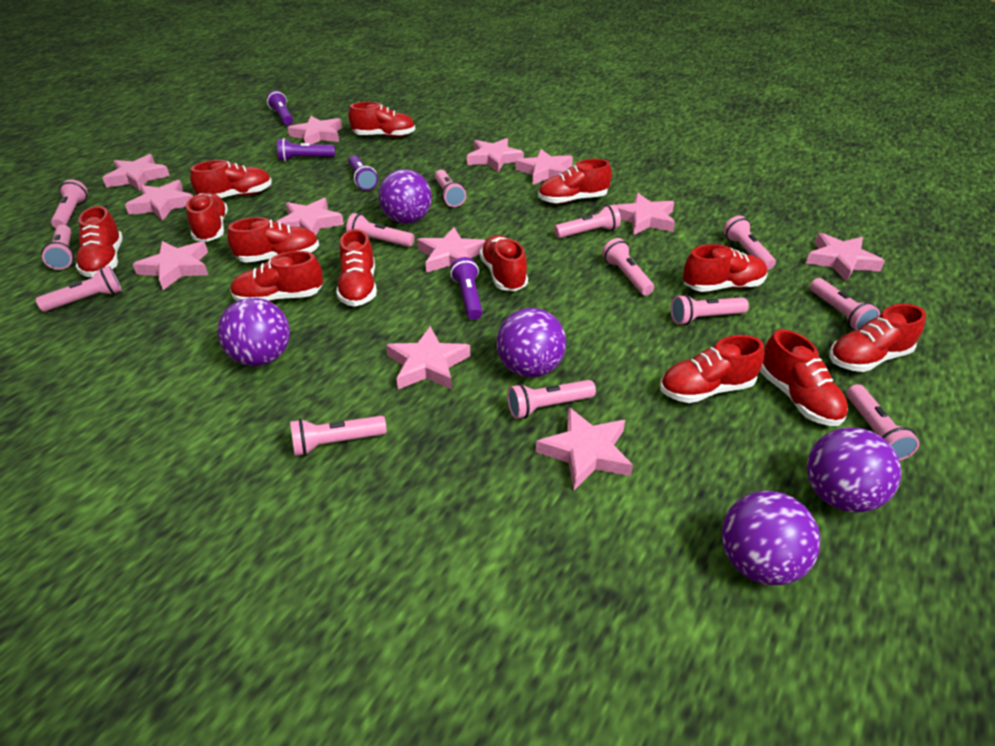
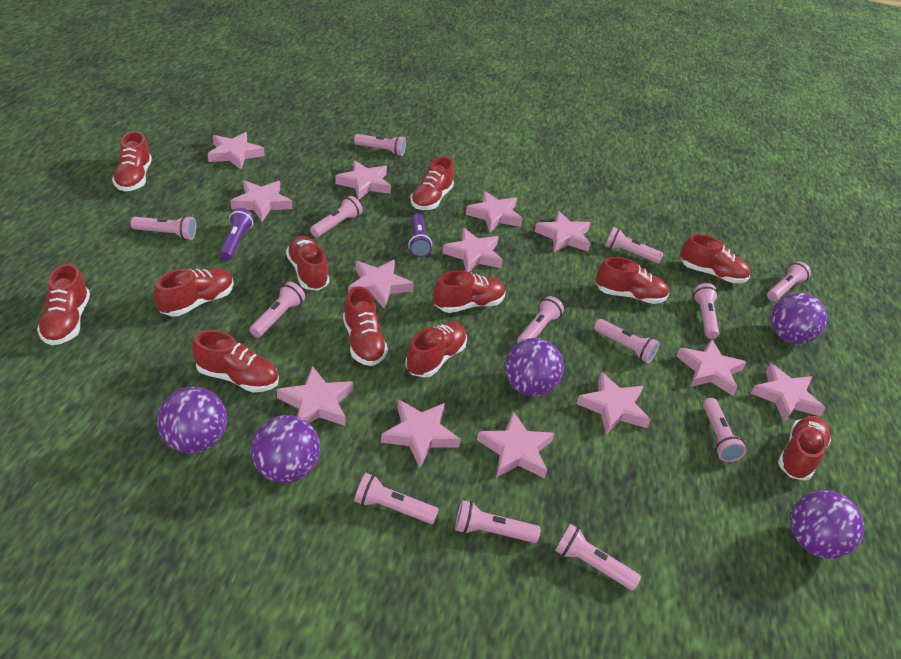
pink star: 12 -> 13
purple flashlight: 4 -> 2
red shoe: 13 -> 12

